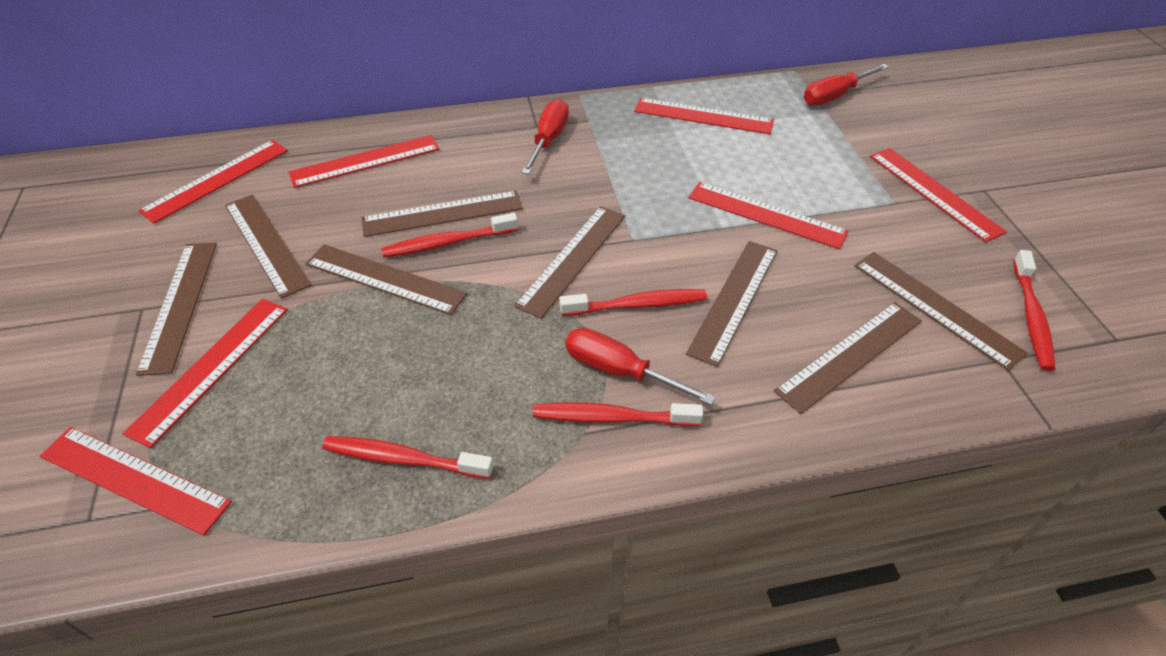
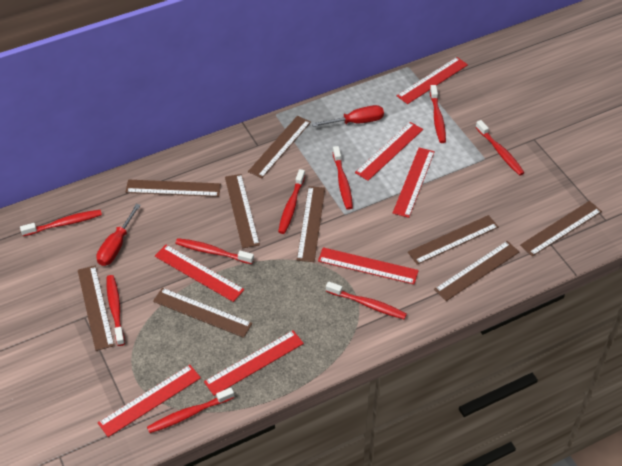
brown ruler: 8 -> 9
red screwdriver: 3 -> 2
red toothbrush: 5 -> 9

